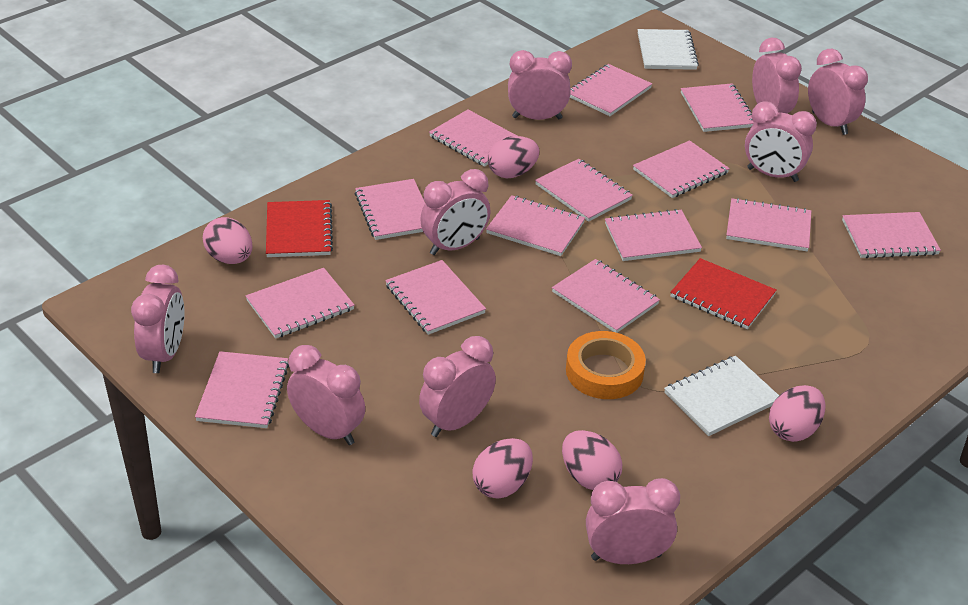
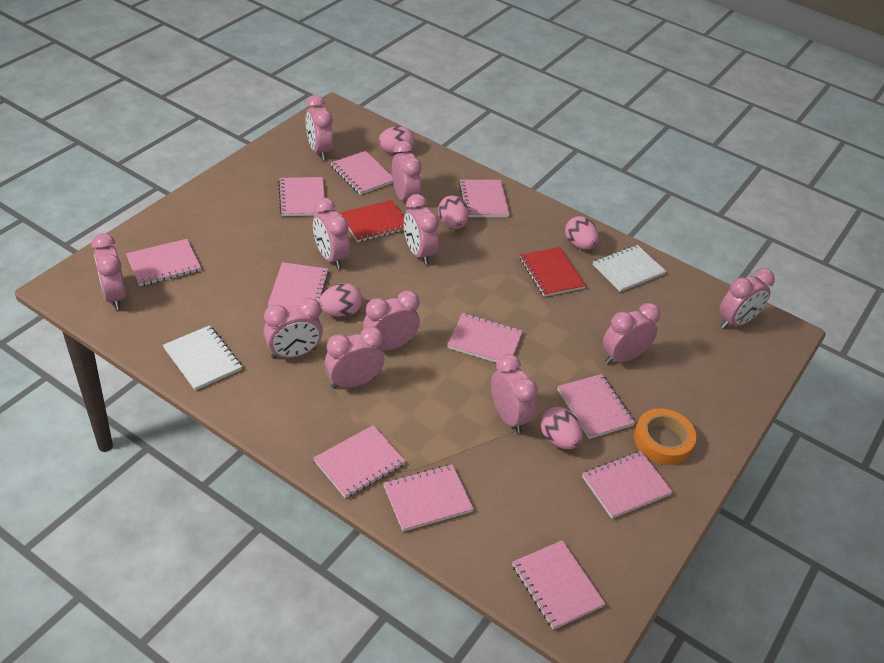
pink clock: 9 -> 11
pink notebook: 14 -> 11

